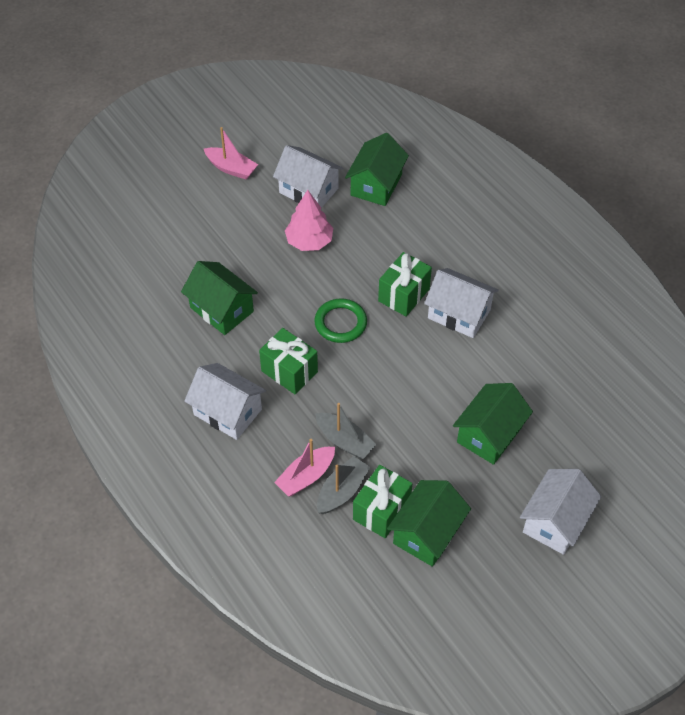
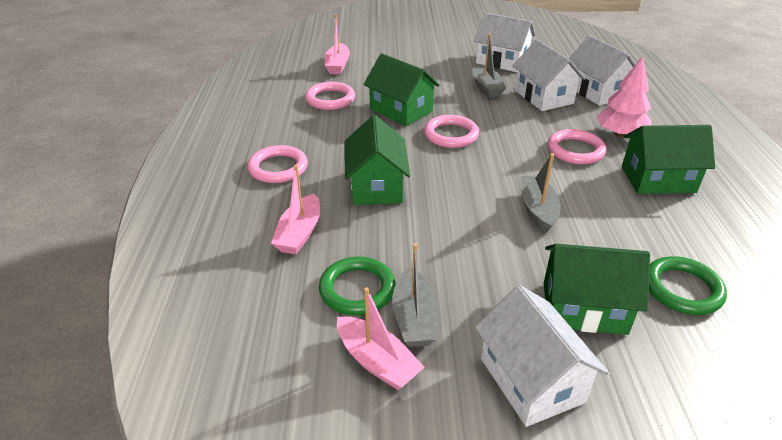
green gift: 3 -> 0
green ring: 1 -> 2
grey boat: 2 -> 3
pink boat: 2 -> 3
pink ring: 0 -> 4

